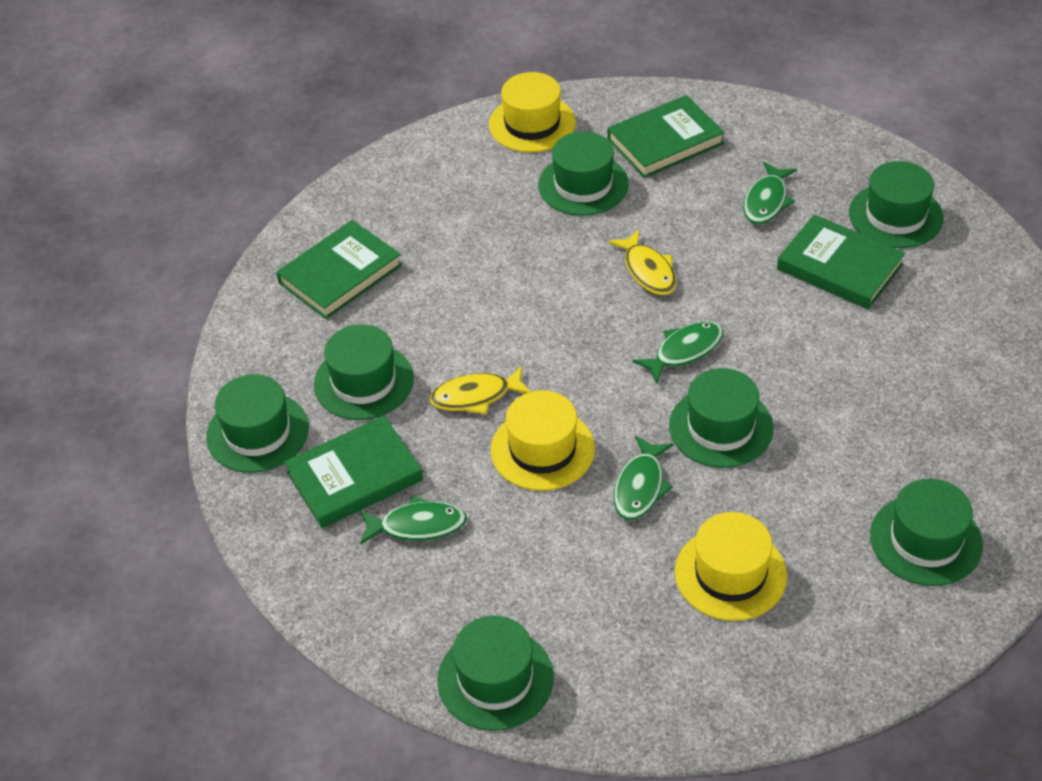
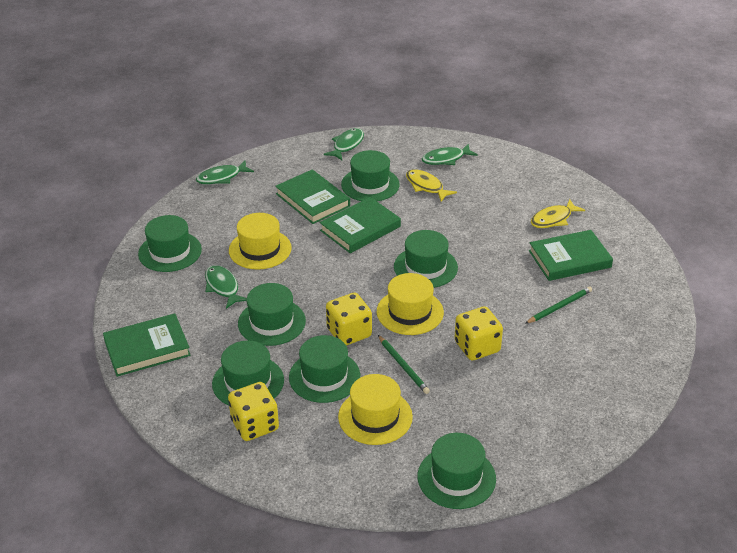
green pencil: 0 -> 2
yellow dice: 0 -> 3

